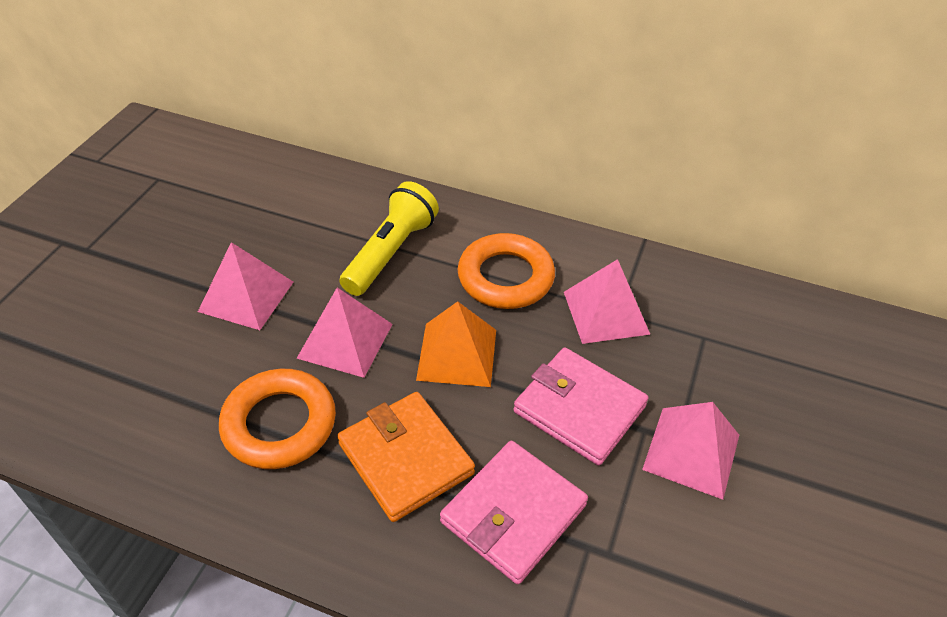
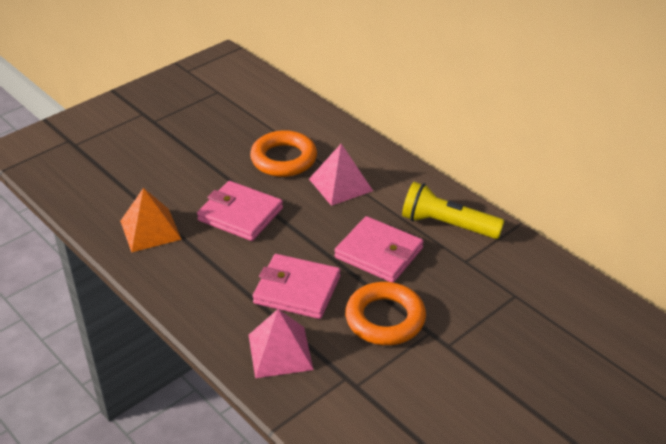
orange wallet: 1 -> 0
pink pyramid: 4 -> 2
pink wallet: 2 -> 3

